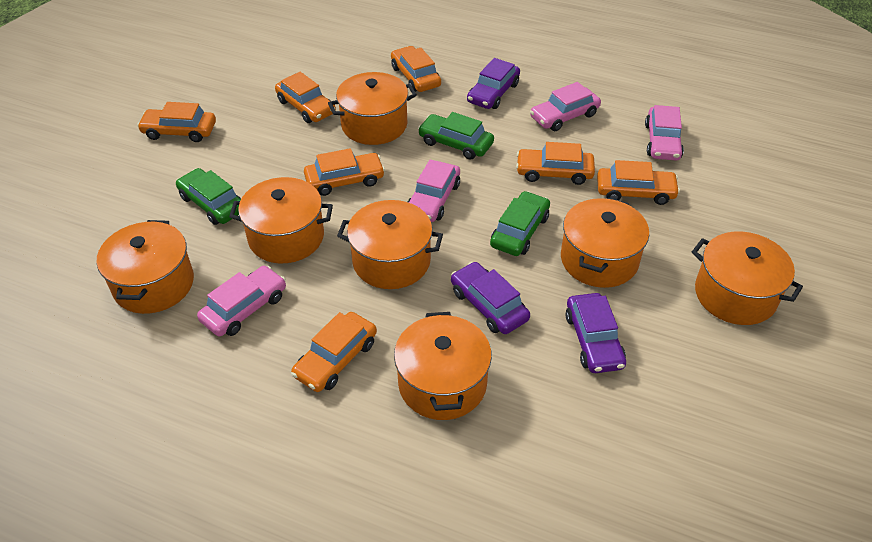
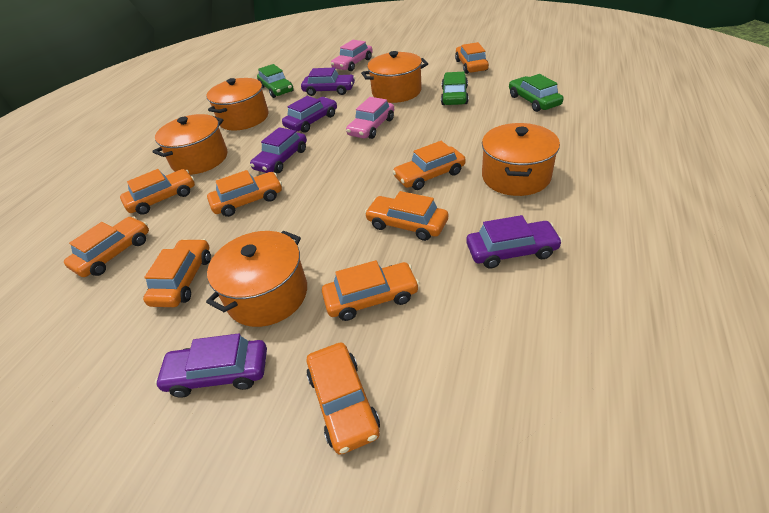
orange car: 7 -> 9
orange pot: 7 -> 5
pink car: 4 -> 2
purple car: 3 -> 5

